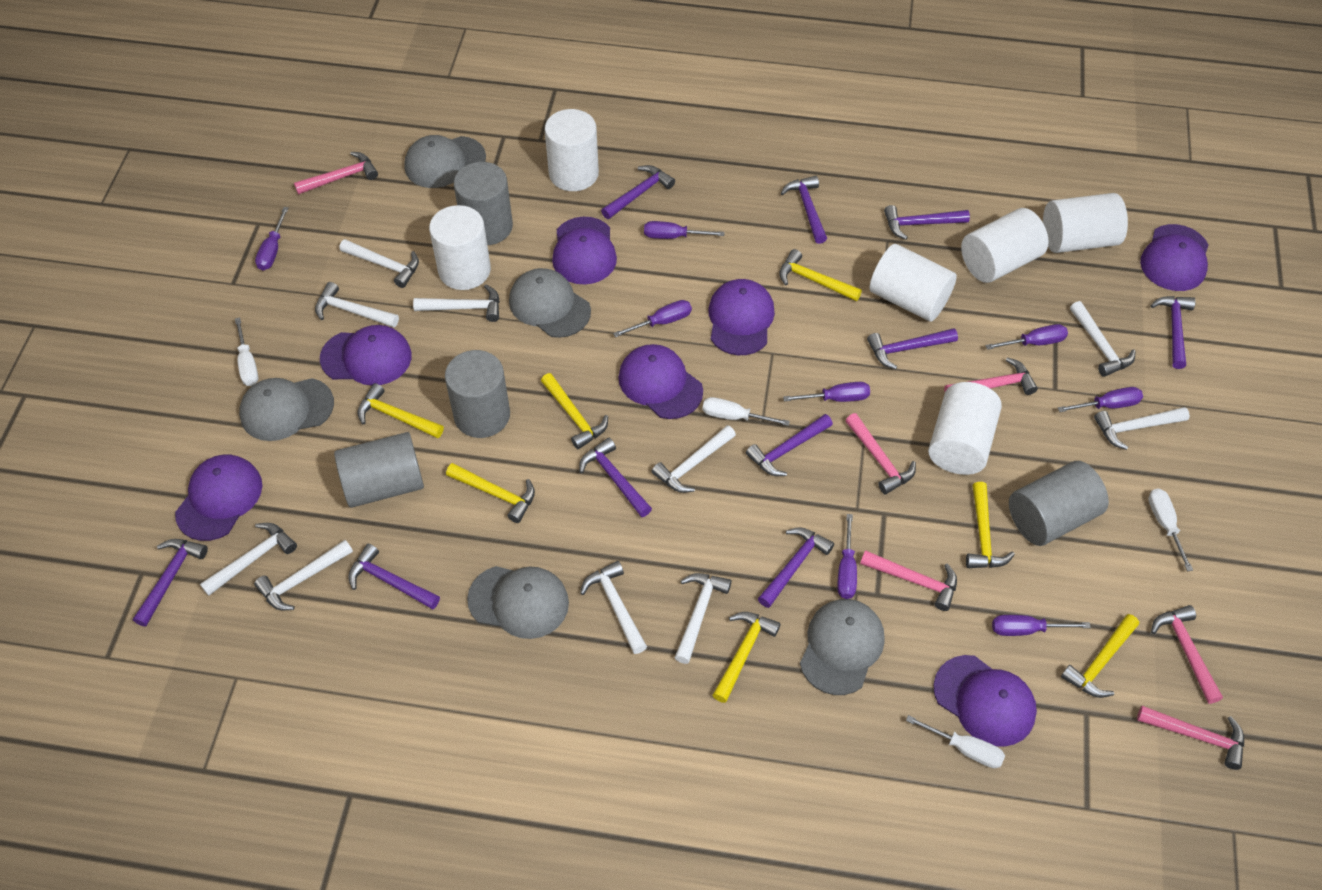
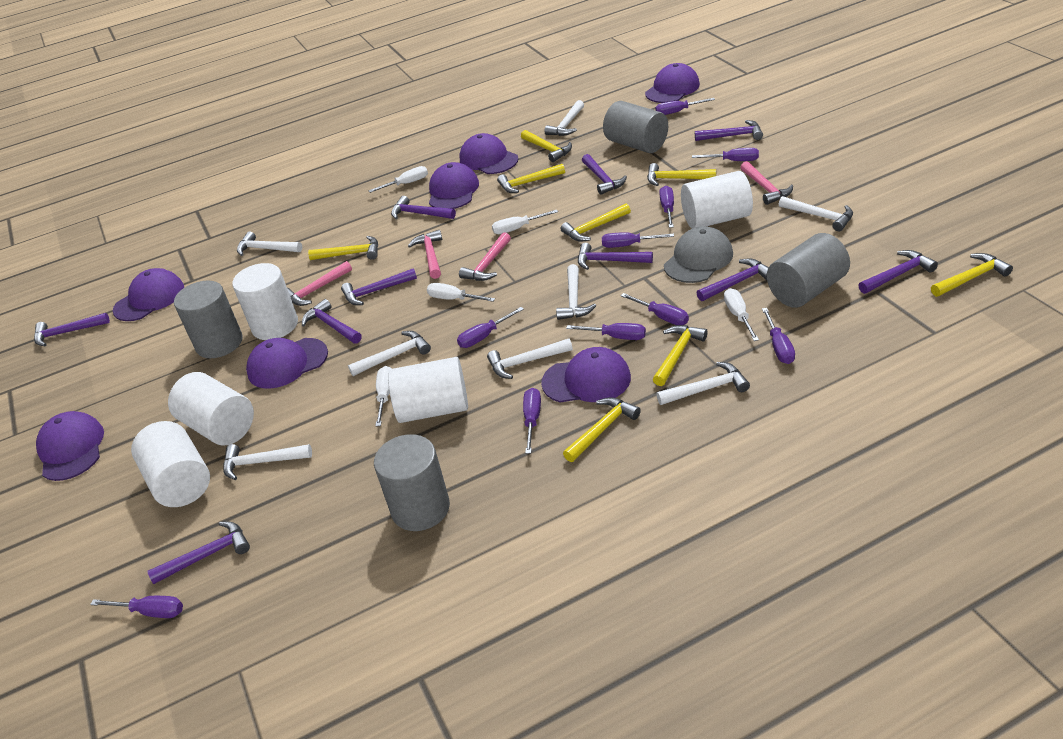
grey cap: 5 -> 1
pink hammer: 6 -> 4
purple screwdriver: 8 -> 10
white cylinder: 6 -> 5
white hammer: 10 -> 8
white screwdriver: 4 -> 5
yellow hammer: 7 -> 8

